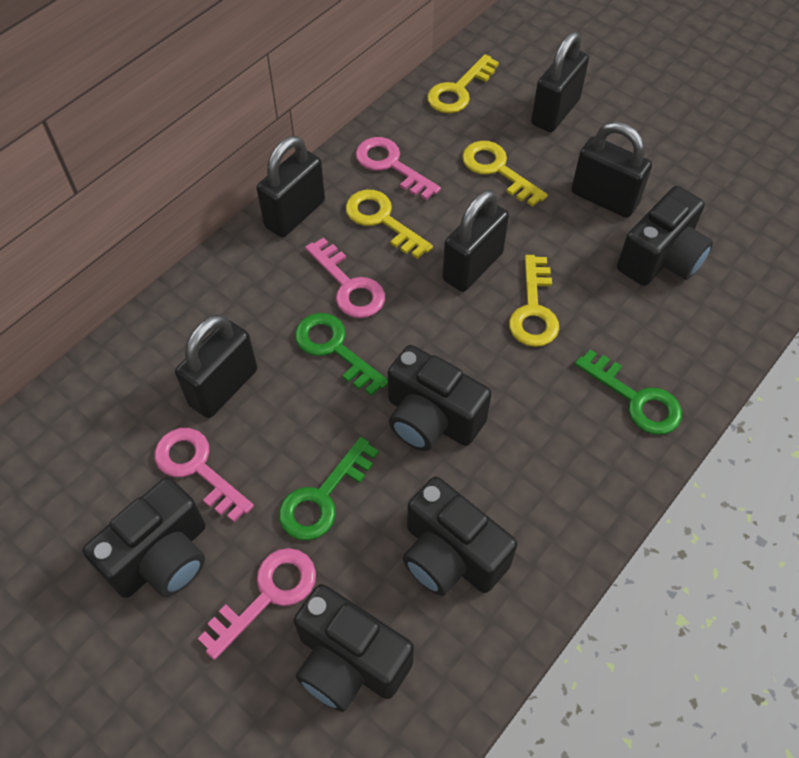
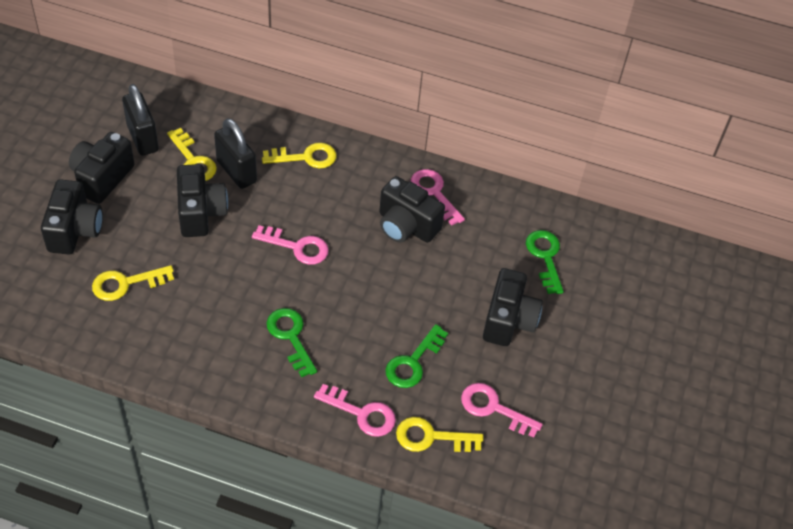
black padlock: 5 -> 2

